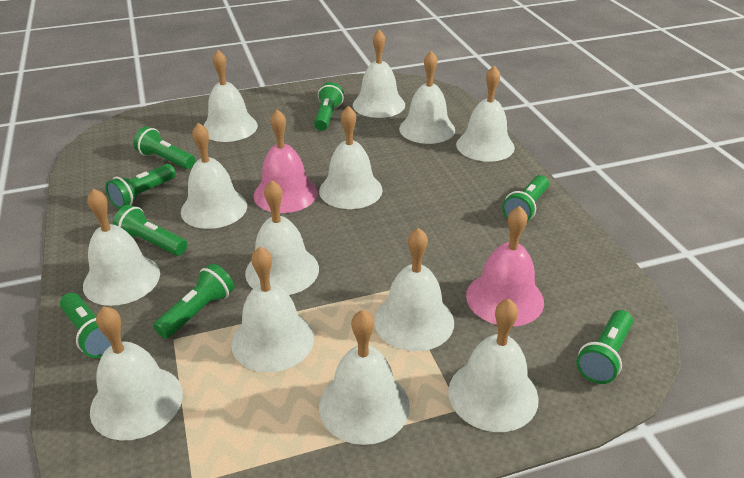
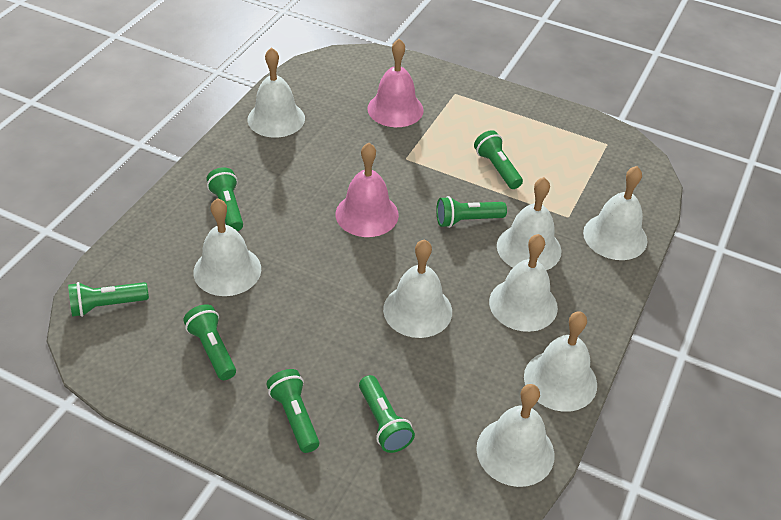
green flashlight: 8 -> 7
white bell: 13 -> 8

